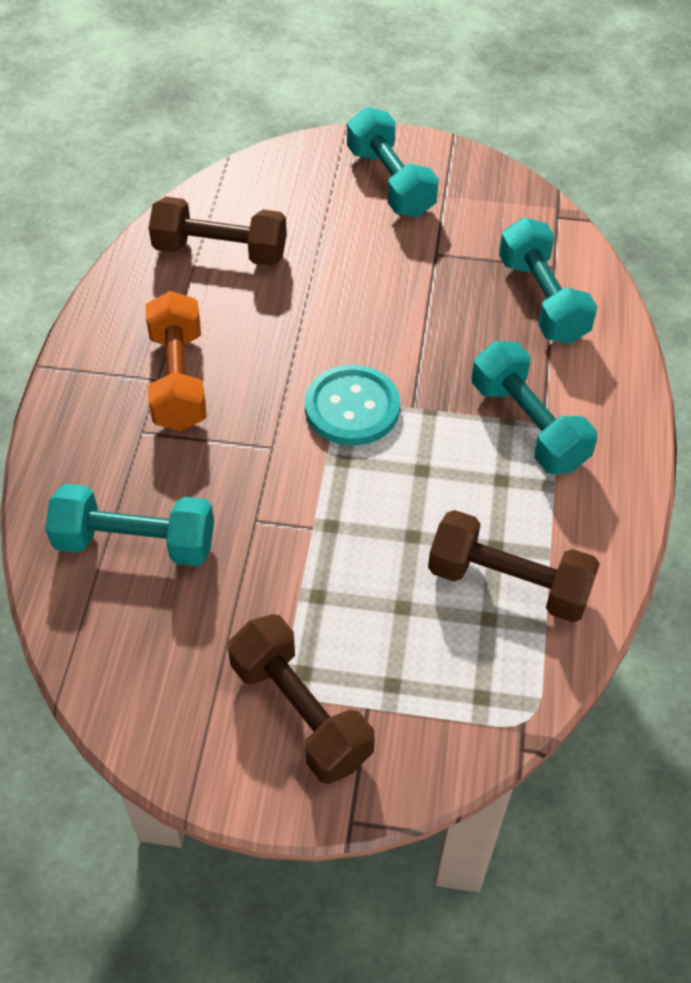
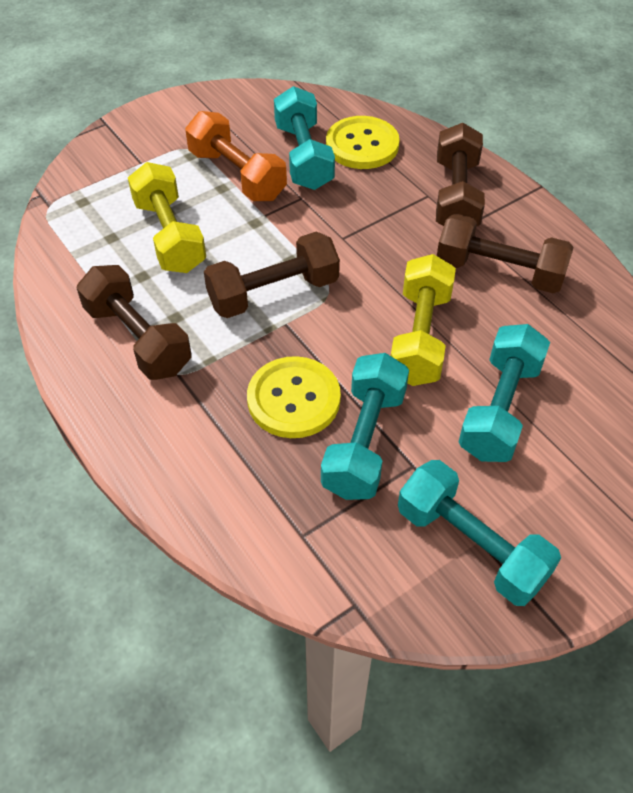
brown dumbbell: 3 -> 4
turquoise button: 1 -> 0
yellow button: 0 -> 2
yellow dumbbell: 0 -> 2

